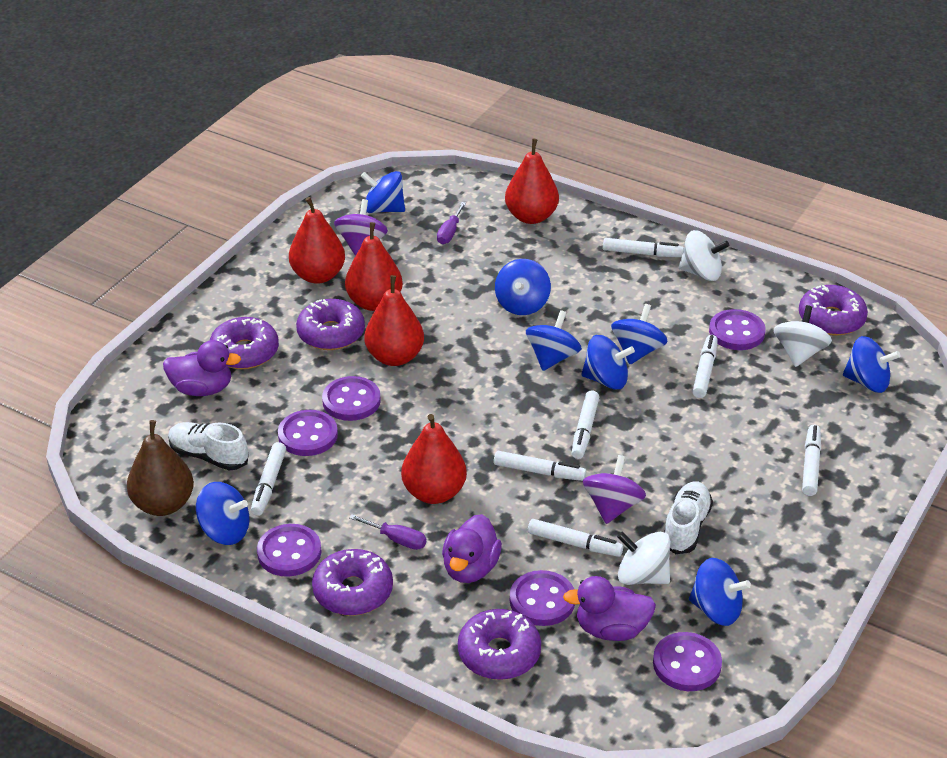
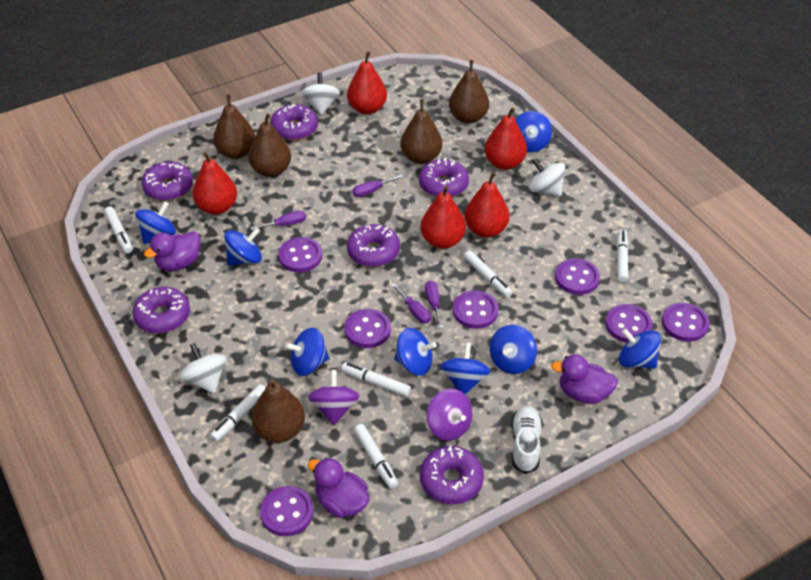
brown pear: 1 -> 5
purple button: 6 -> 7
purple donut: 5 -> 6
purple screwdriver: 2 -> 4
white marker: 7 -> 6
white shoe: 2 -> 1

